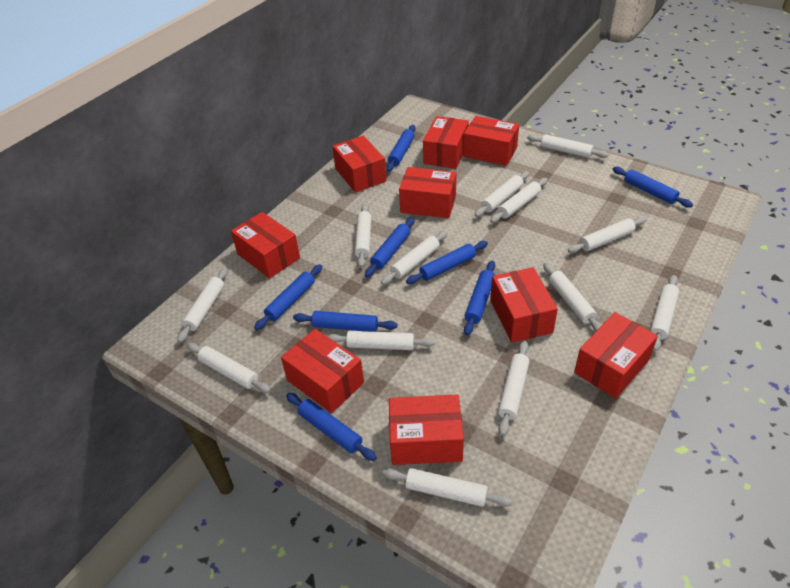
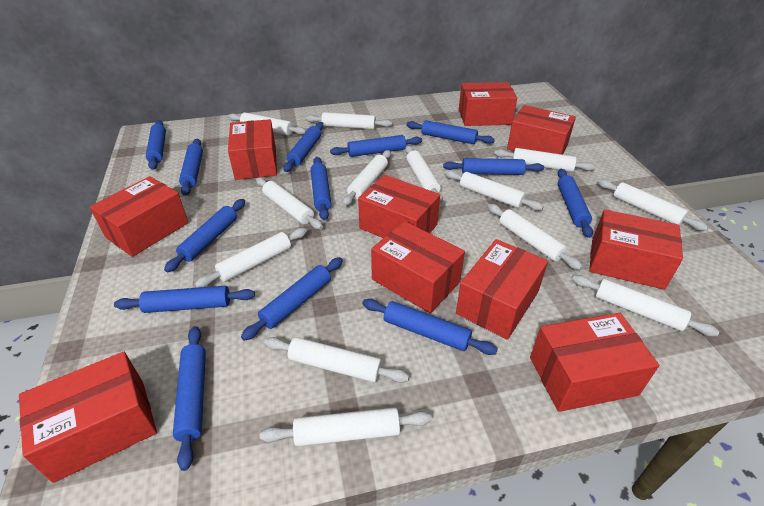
blue rolling pin: 8 -> 13
red box: 9 -> 10

